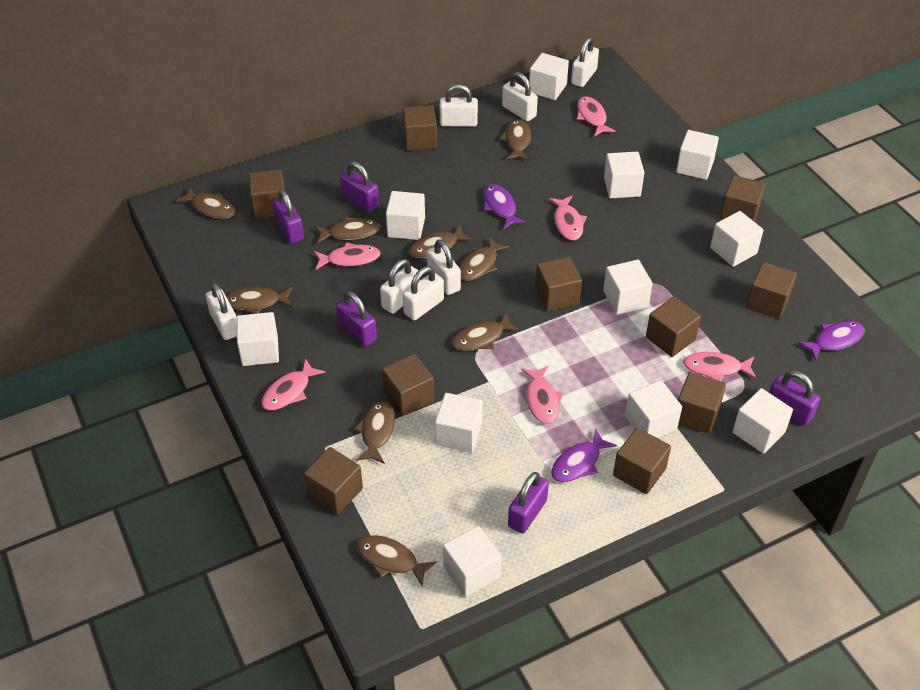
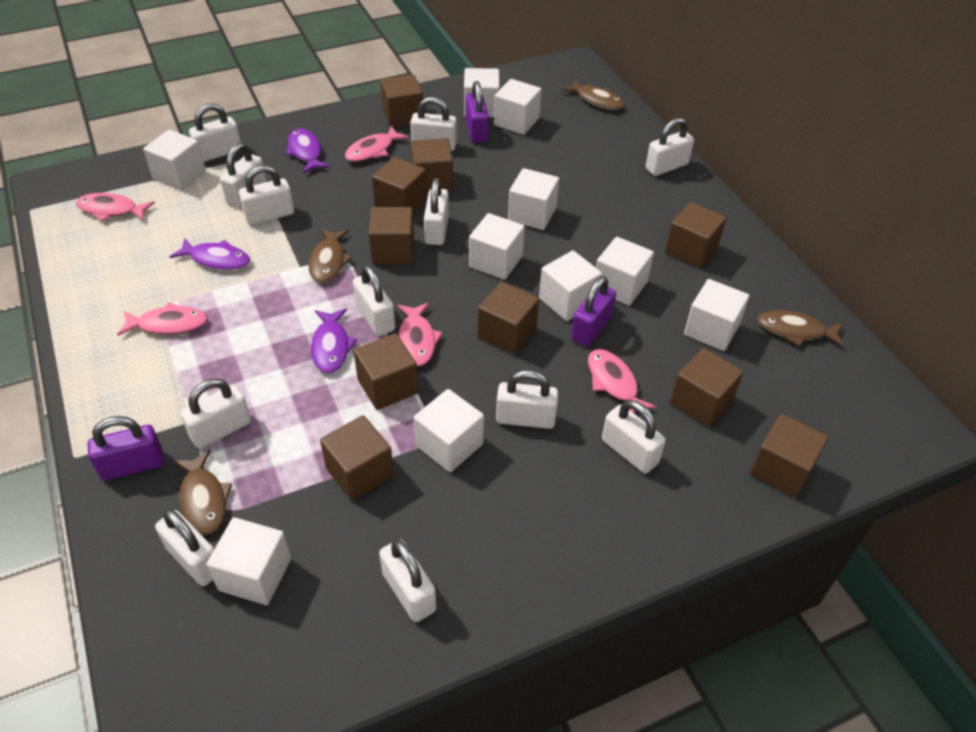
brown fish: 9 -> 4
pink fish: 6 -> 5
purple padlock: 5 -> 3
white cube: 11 -> 10
white padlock: 7 -> 12

